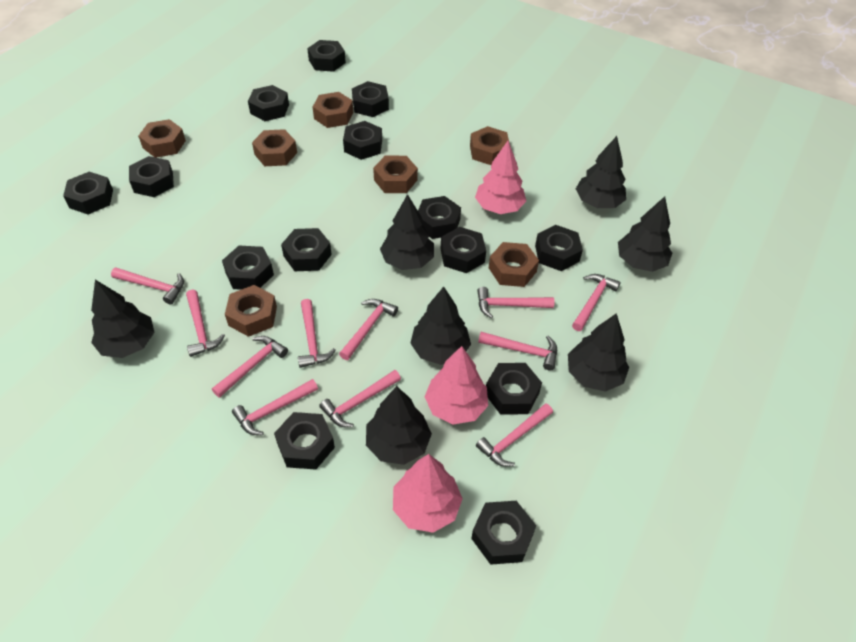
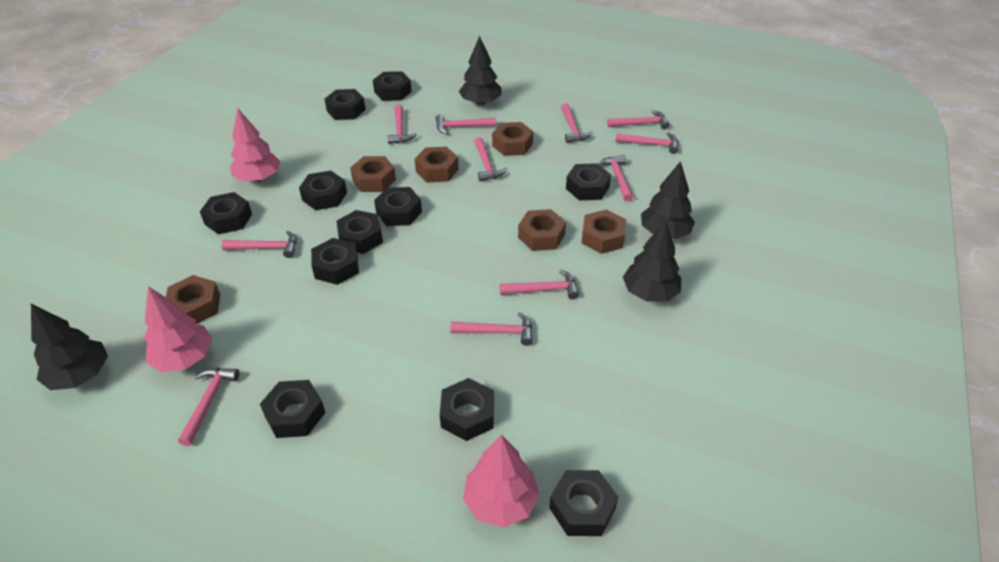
black nut: 14 -> 11
black tree: 7 -> 4
brown nut: 7 -> 6

